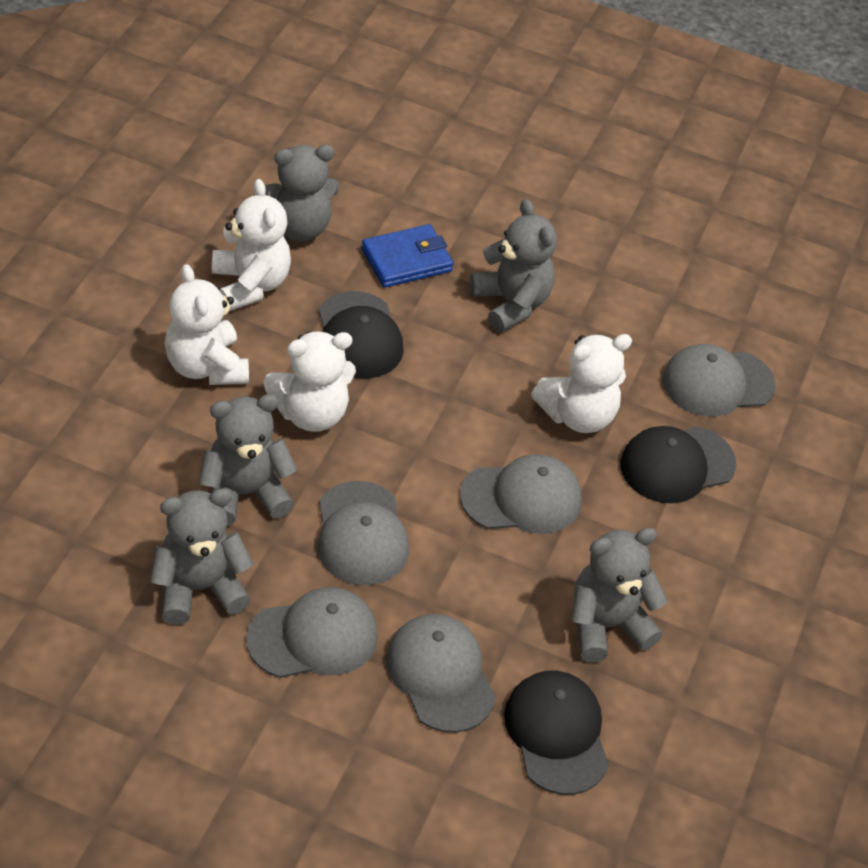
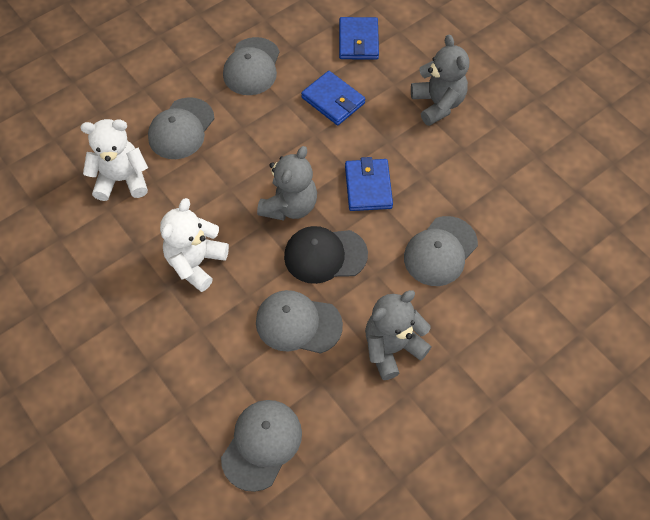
black cap: 3 -> 1
blue wallet: 1 -> 3
grey teddy bear: 5 -> 3
white teddy bear: 4 -> 2

